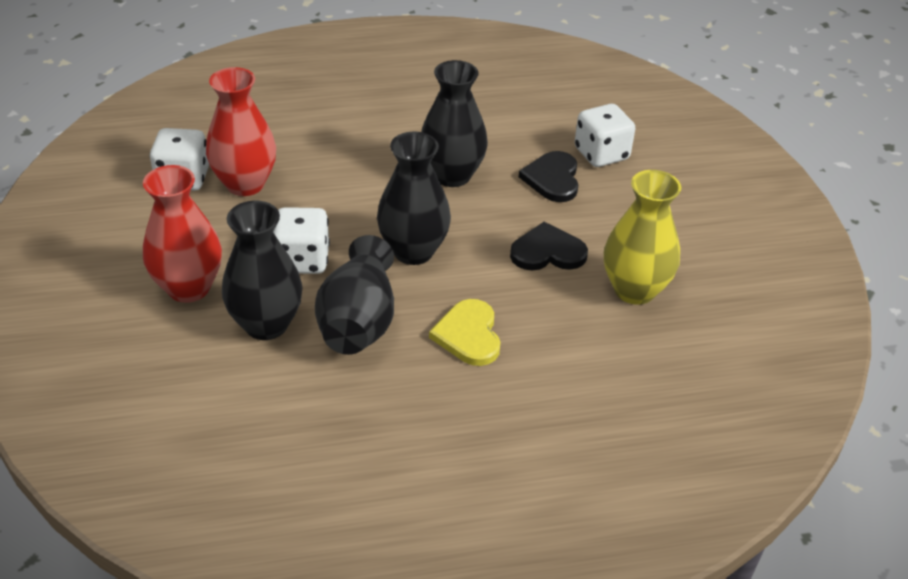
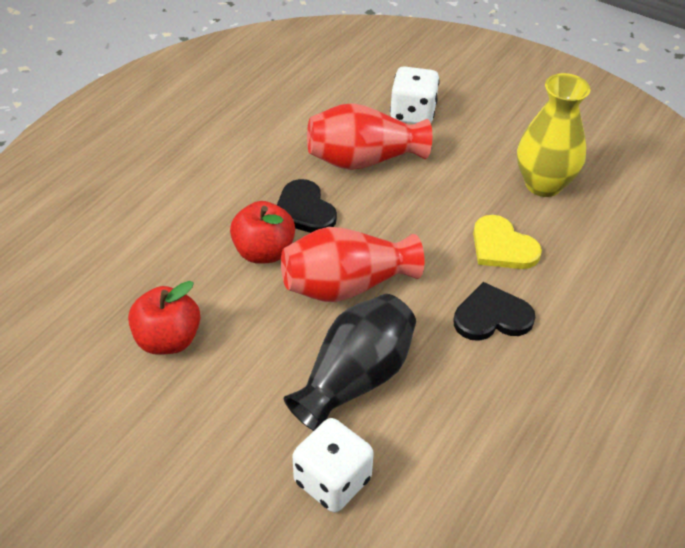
black vase: 4 -> 1
red apple: 0 -> 2
white dice: 3 -> 2

